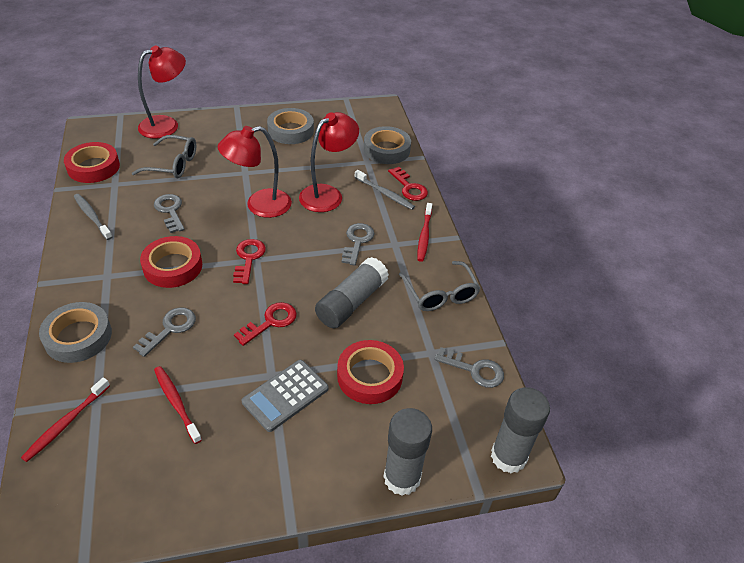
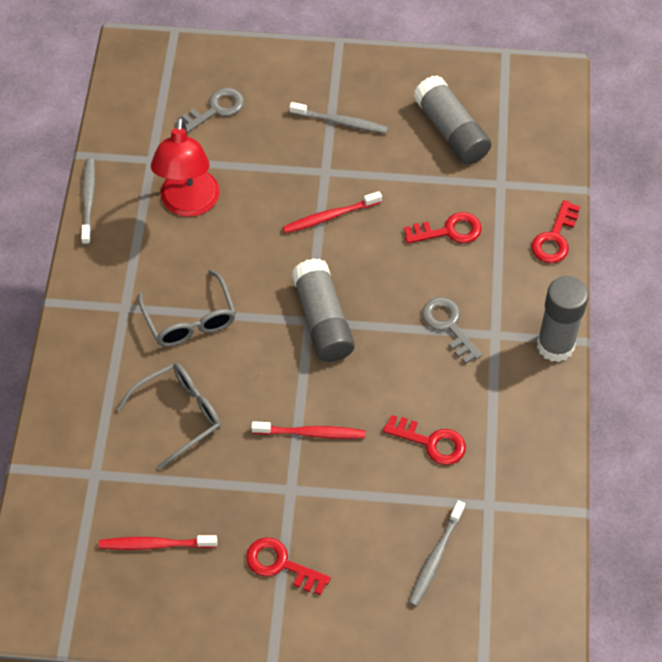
grey calculator: 1 -> 0
grey key: 4 -> 2
grey tape: 3 -> 0
grey toothbrush: 2 -> 3
red key: 3 -> 4
red lamp: 3 -> 1
red tape: 3 -> 0

